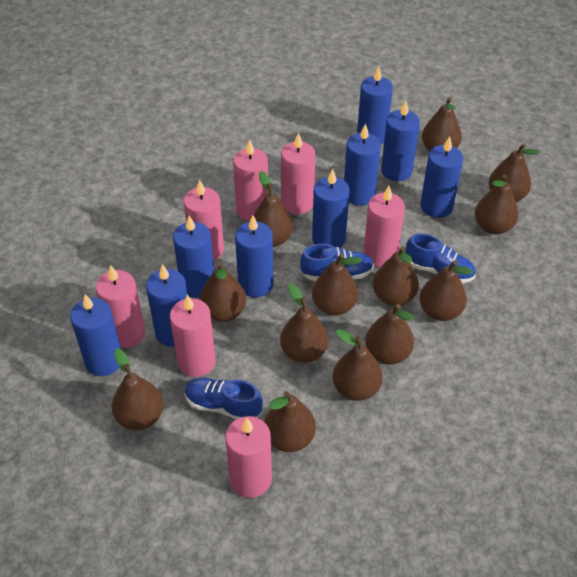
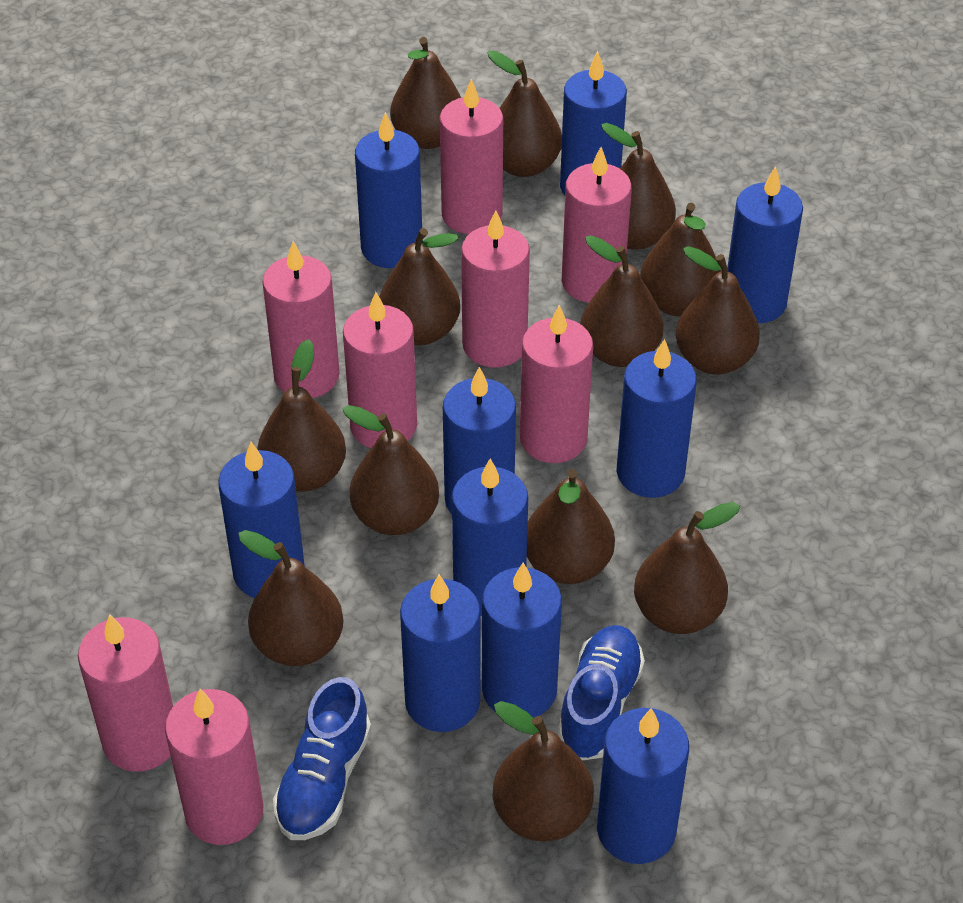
blue candle: 9 -> 10
blue shoe: 3 -> 2
pink candle: 7 -> 8

